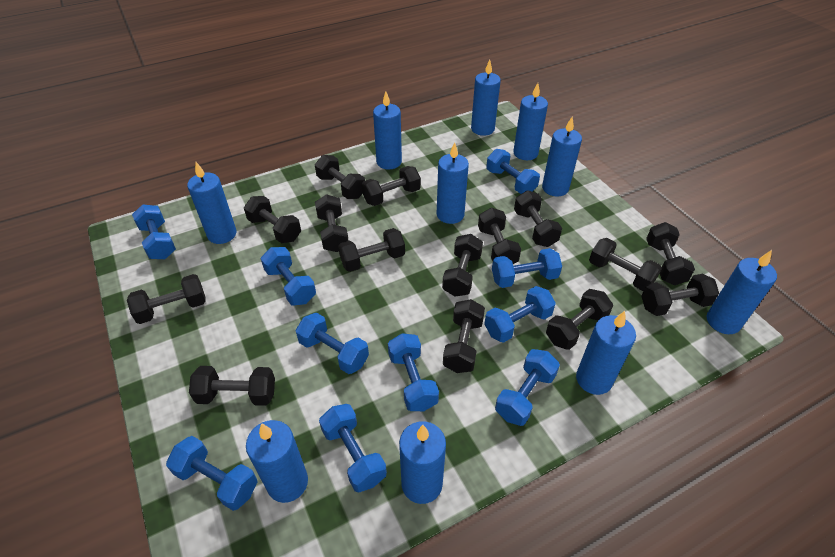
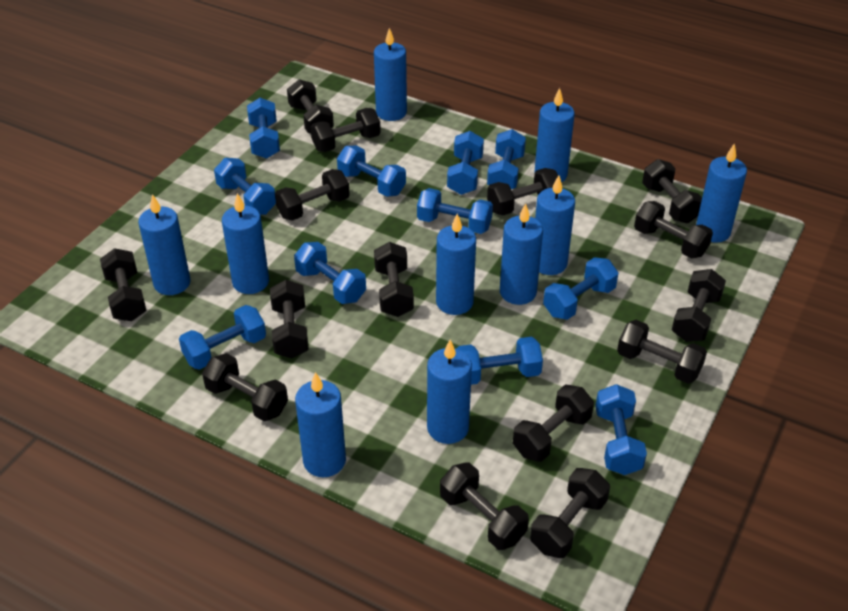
blue dumbbell: 10 -> 11

